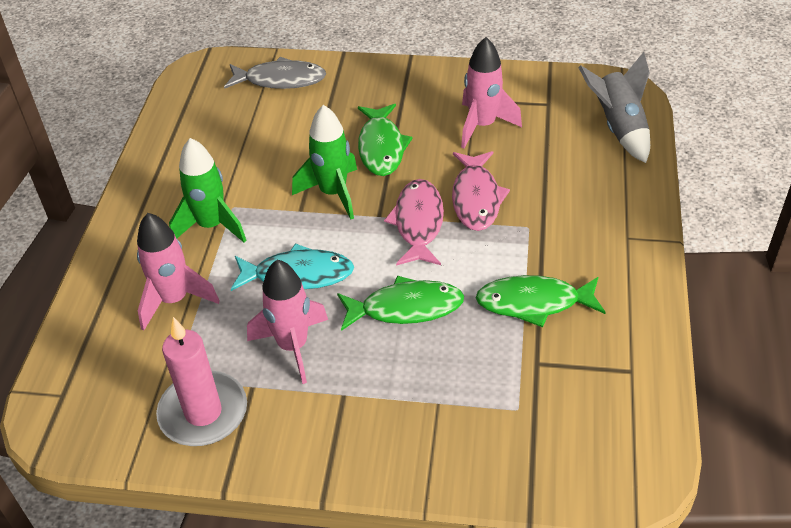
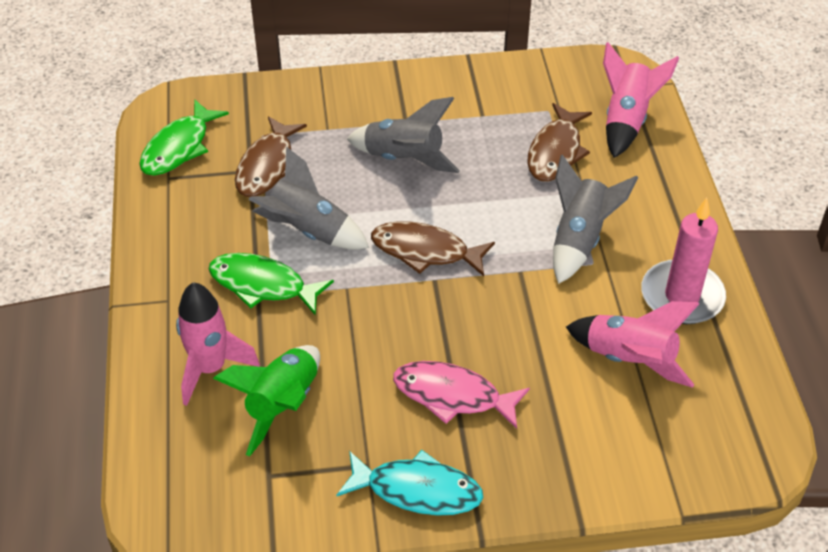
brown fish: 0 -> 3
green fish: 3 -> 2
green rocket: 2 -> 1
grey fish: 1 -> 0
grey rocket: 1 -> 3
pink fish: 2 -> 1

